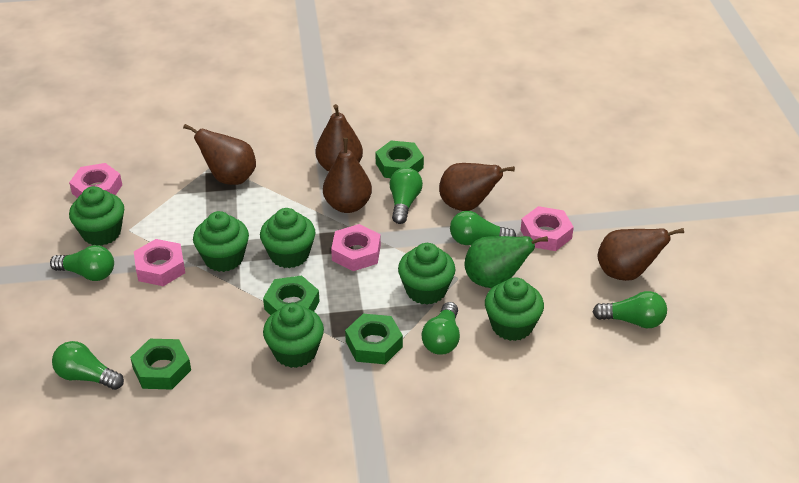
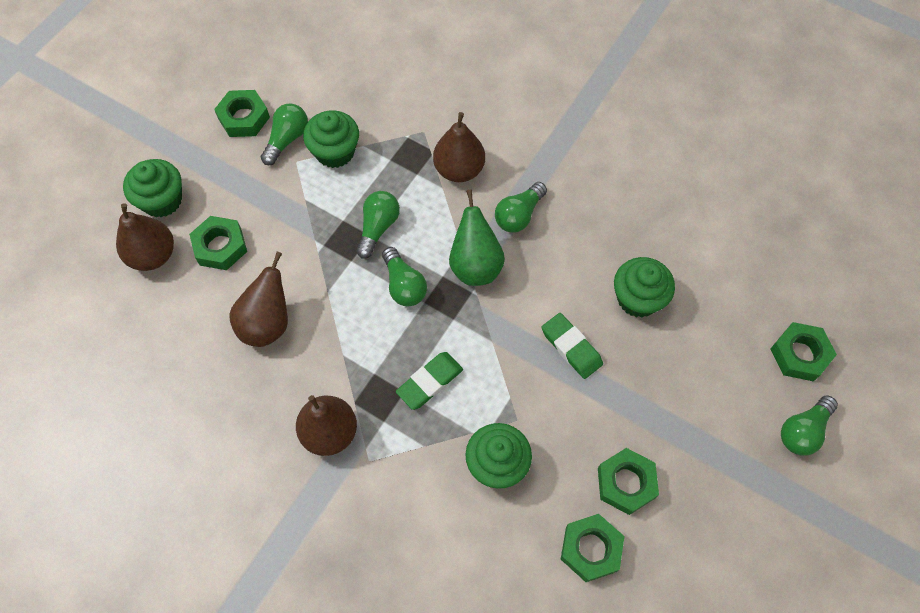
brown pear: 5 -> 4
green cupcake: 6 -> 4
green eraser: 0 -> 2
green light bulb: 6 -> 5
green nut: 4 -> 5
pink nut: 4 -> 0

